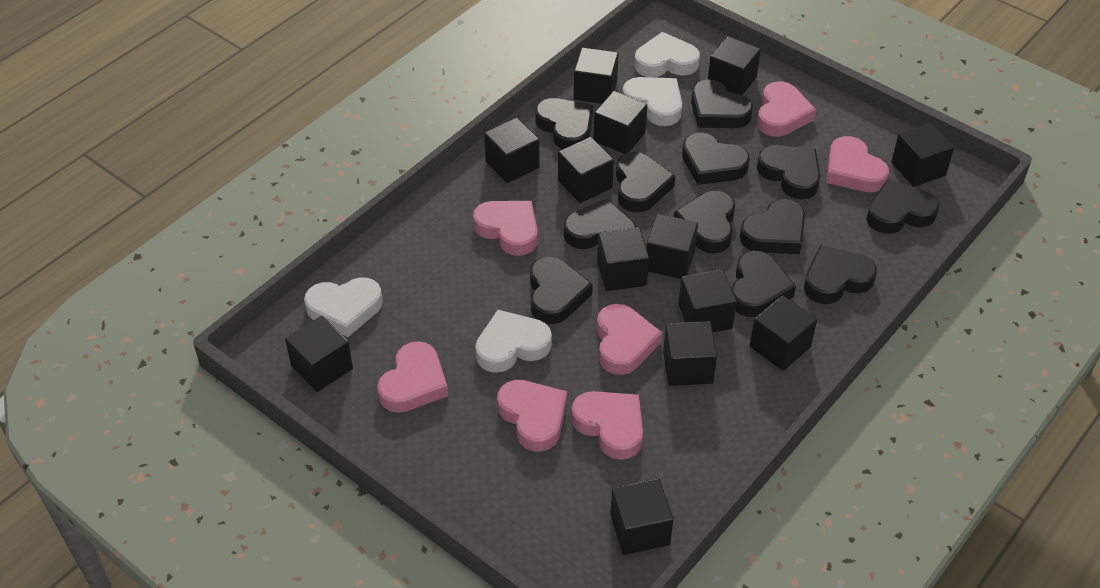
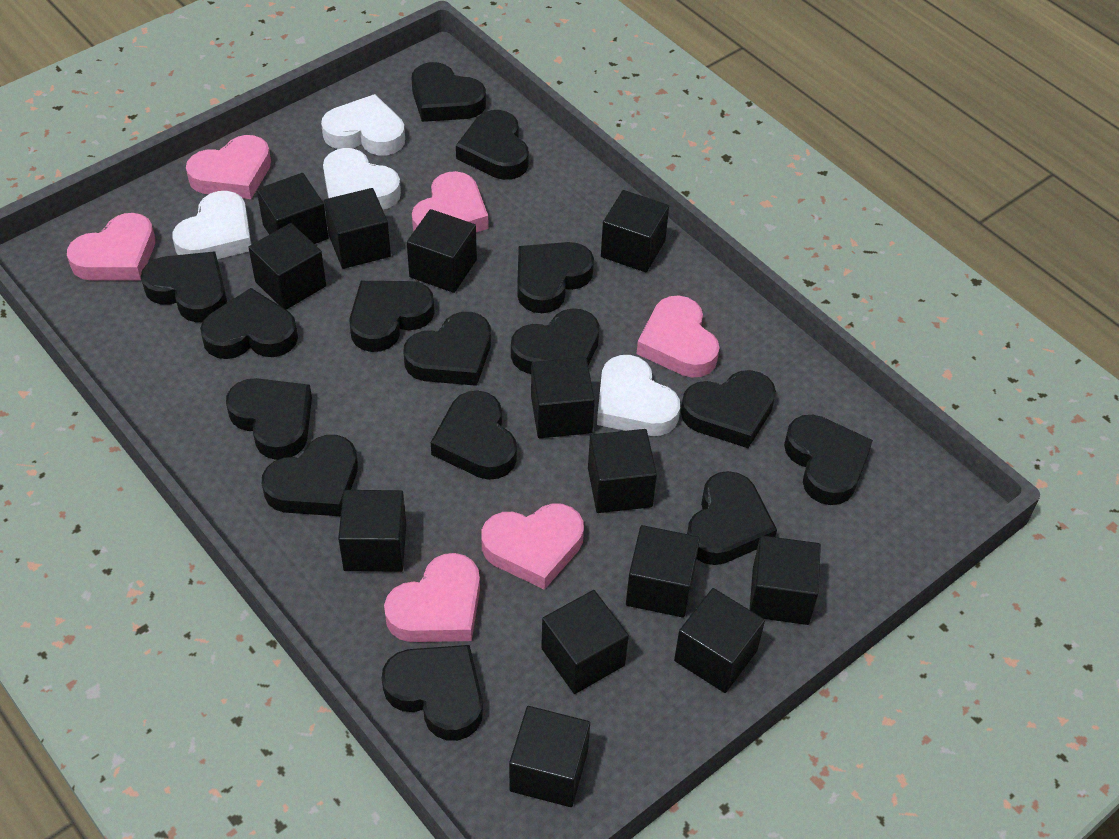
black heart: 12 -> 15
pink heart: 7 -> 6

